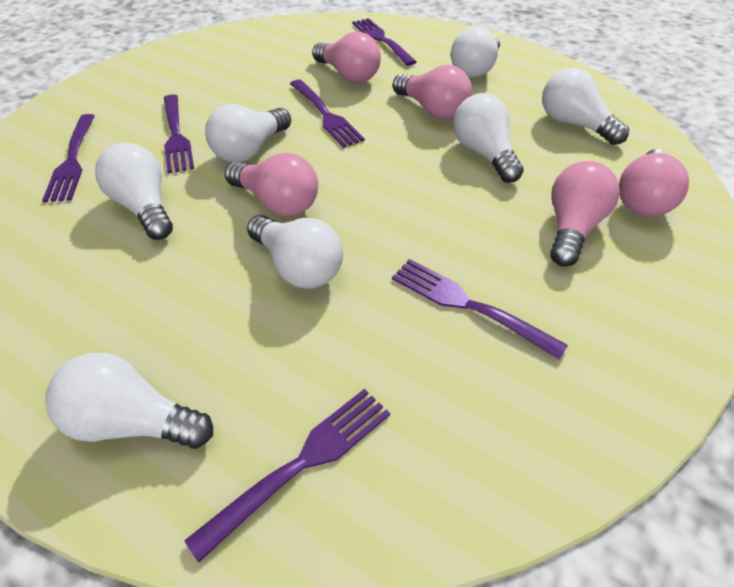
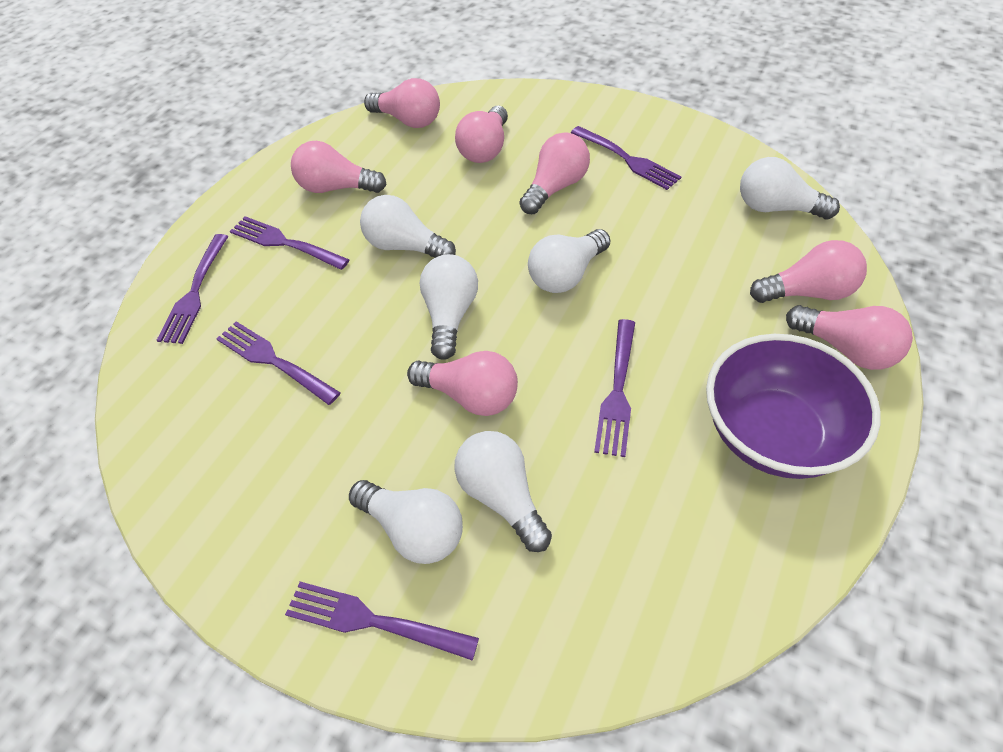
pink light bulb: 5 -> 7
purple bowl: 0 -> 1
white light bulb: 7 -> 6

